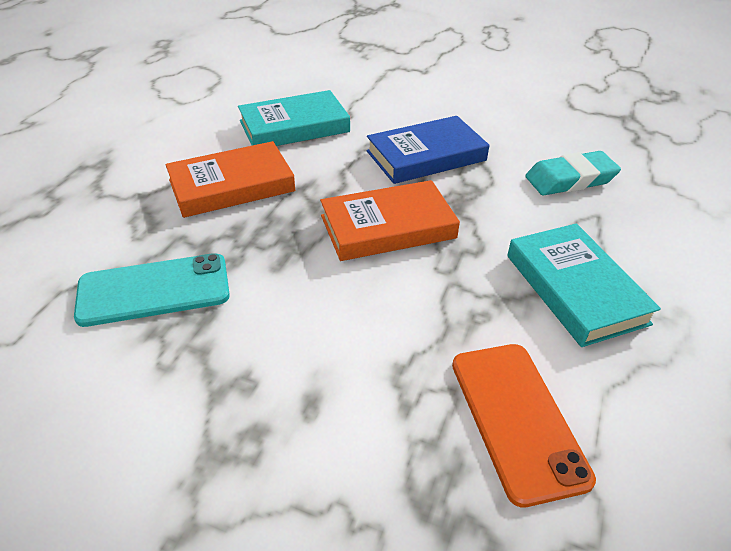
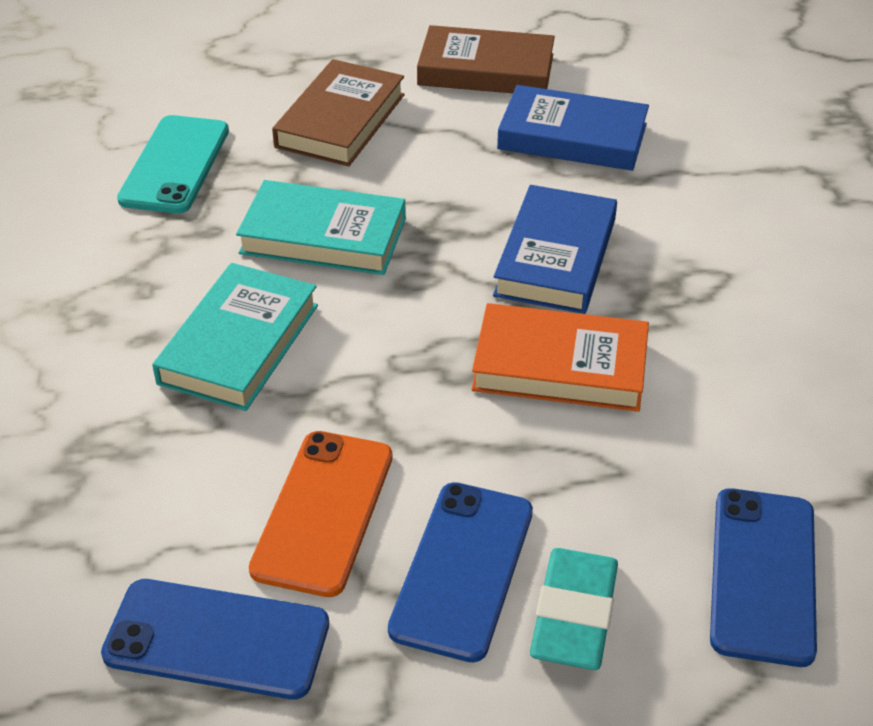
blue book: 1 -> 2
blue phone: 0 -> 3
brown book: 0 -> 2
orange book: 2 -> 1

